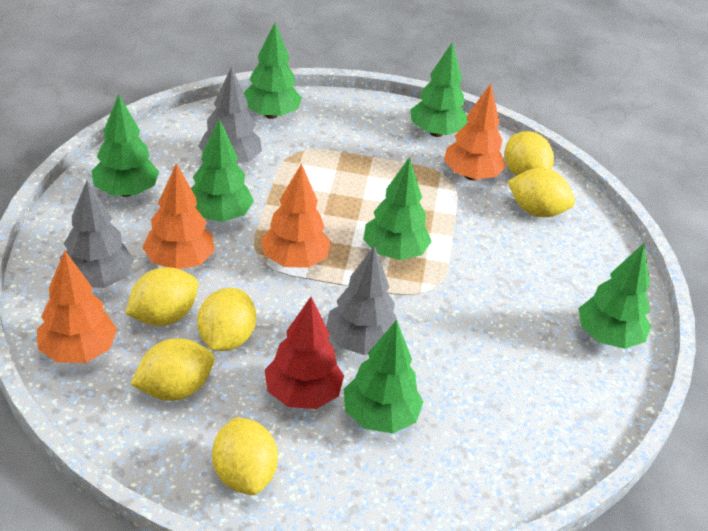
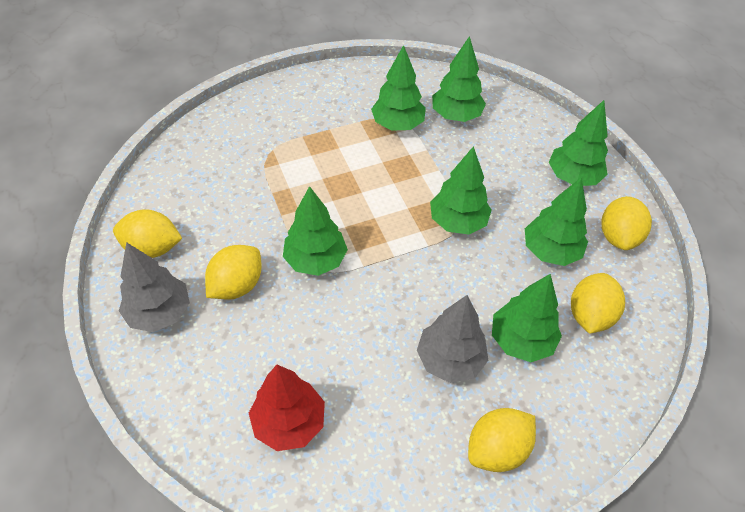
grey tree: 3 -> 2
orange tree: 4 -> 0
yellow lemon: 6 -> 5

